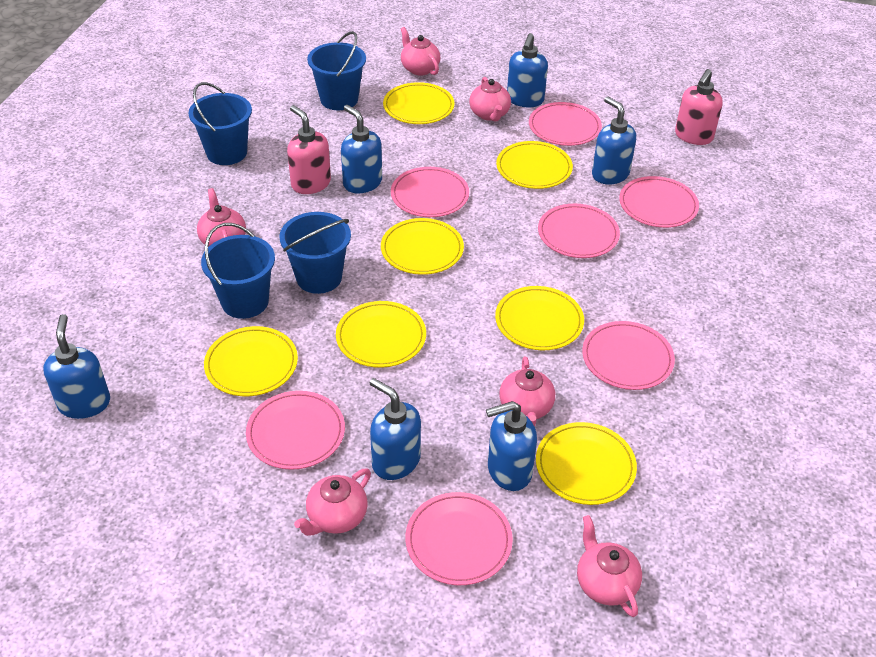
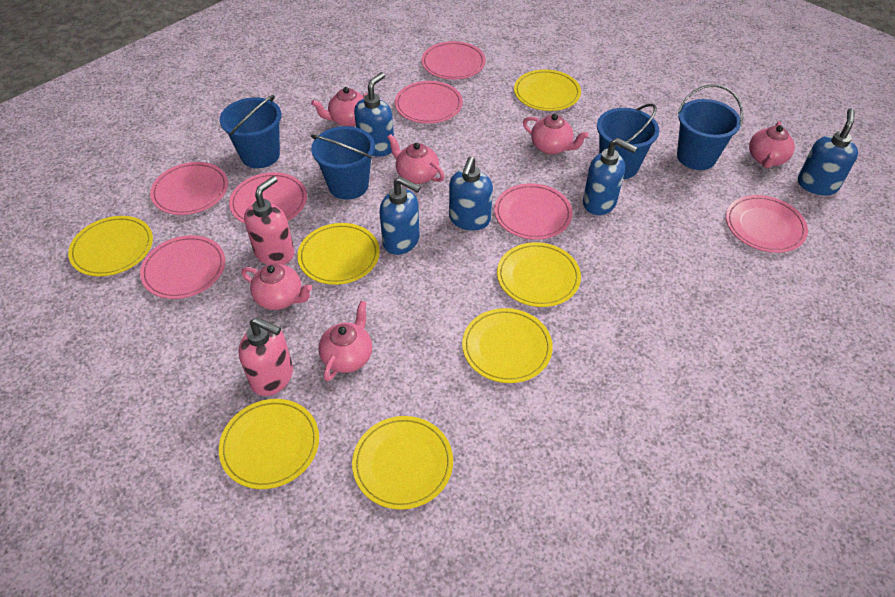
blue soap dispenser: 6 -> 5

